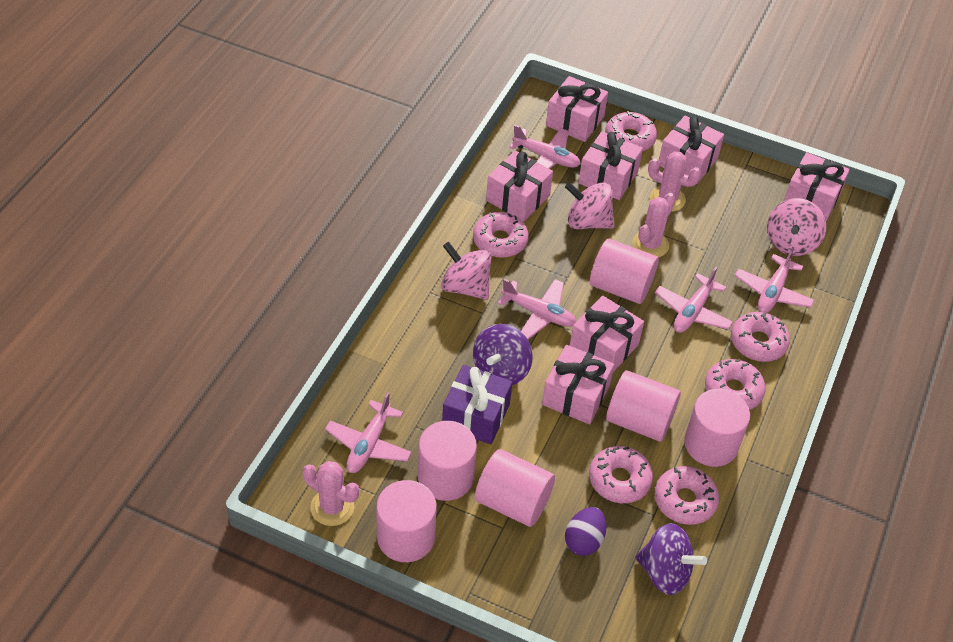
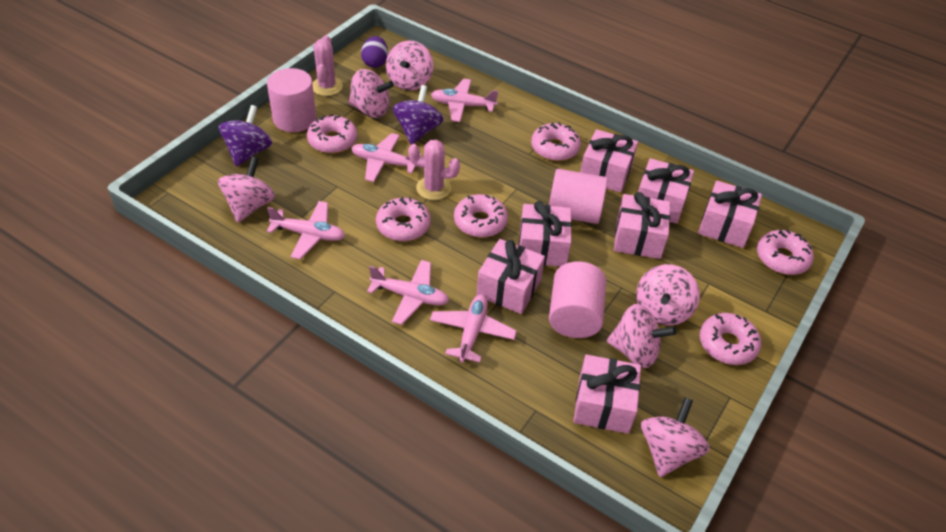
pink cactus: 3 -> 2
pink cylinder: 6 -> 3
pink spinning top: 3 -> 6
purple gift: 1 -> 0

